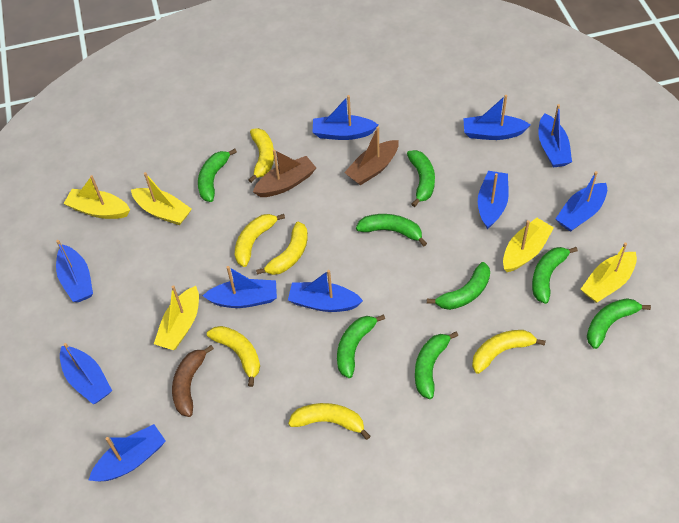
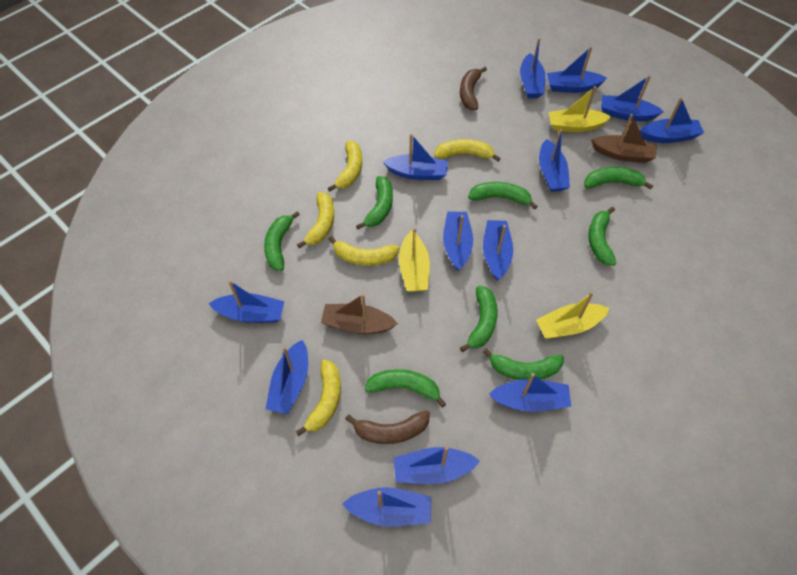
blue boat: 10 -> 13
brown banana: 1 -> 2
yellow banana: 6 -> 5
yellow boat: 5 -> 3

